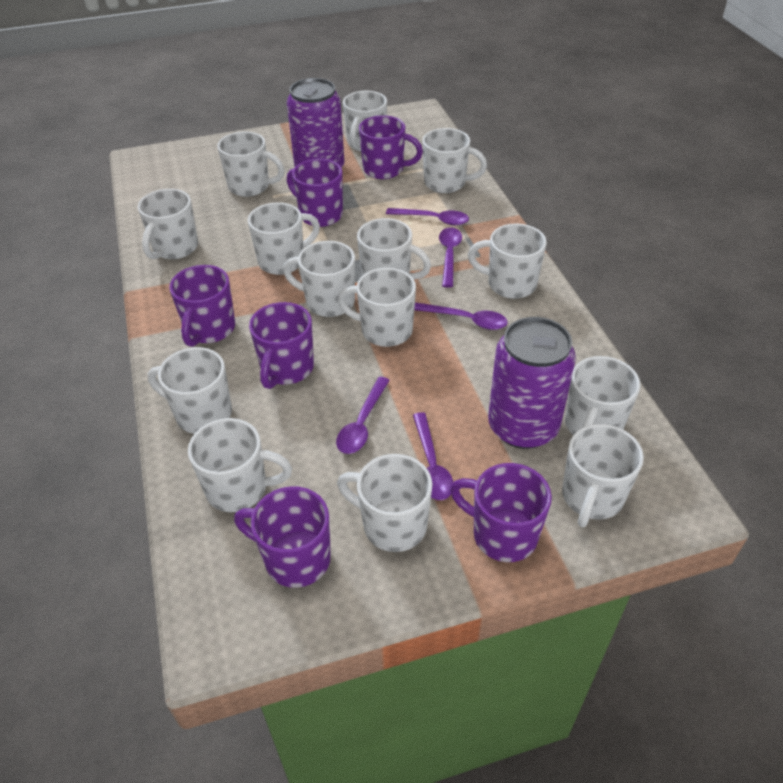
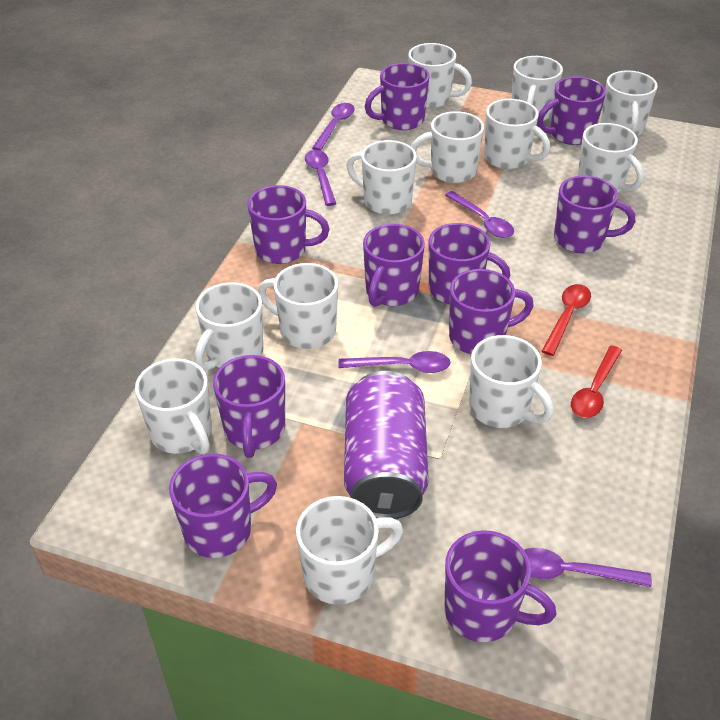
purple can: 2 -> 1
purple mug: 6 -> 10
red spoon: 0 -> 2
white mug: 14 -> 12

